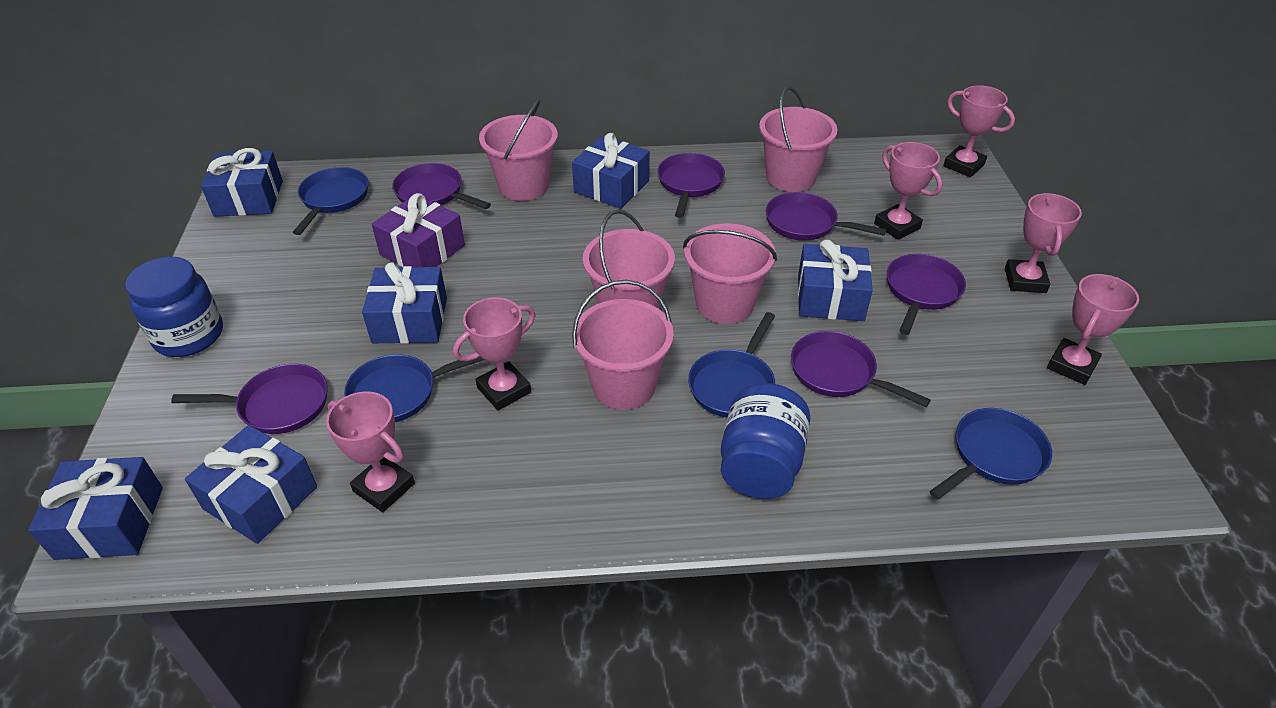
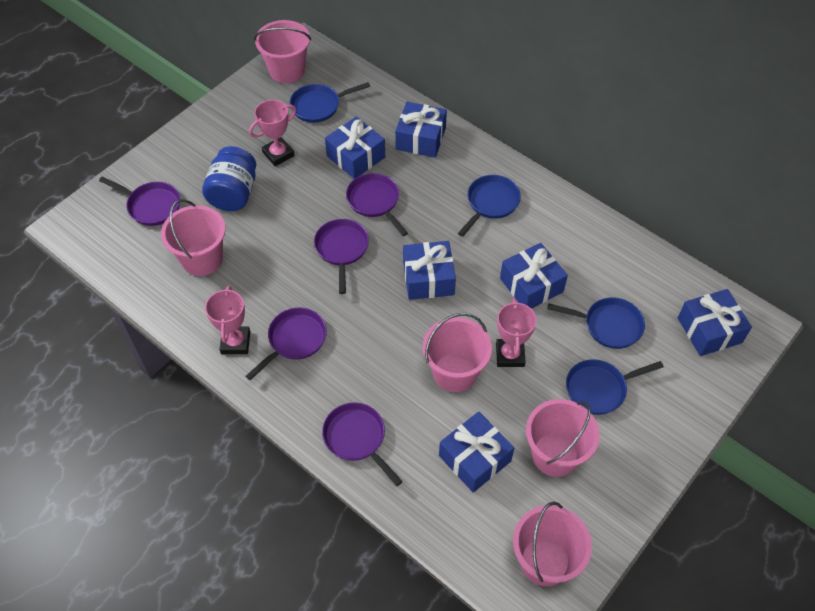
blue jar: 2 -> 1
pink trophy: 6 -> 3
purple gift: 1 -> 0
purple pan: 6 -> 5

